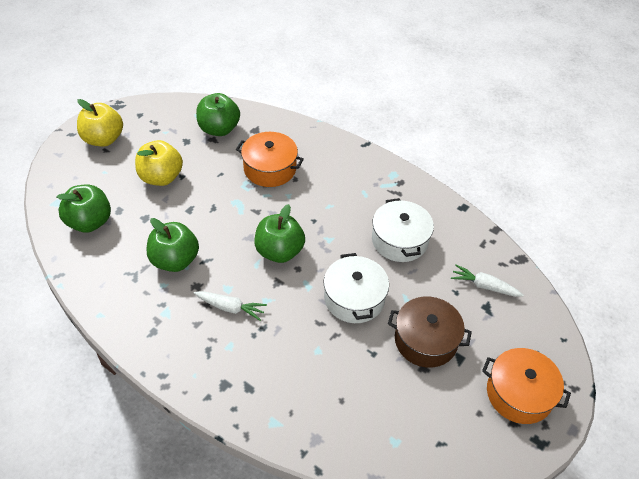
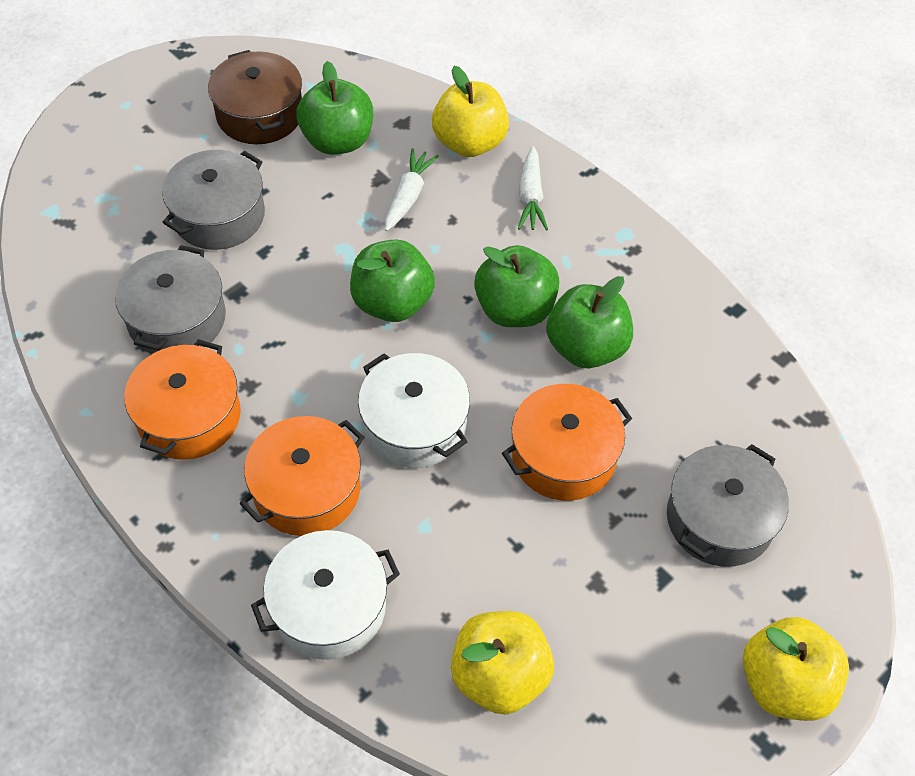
grey pot: 0 -> 3
orange pot: 2 -> 3
yellow apple: 2 -> 3

